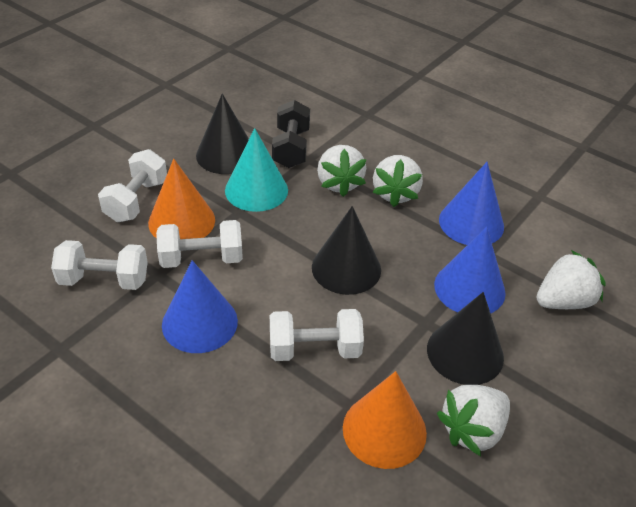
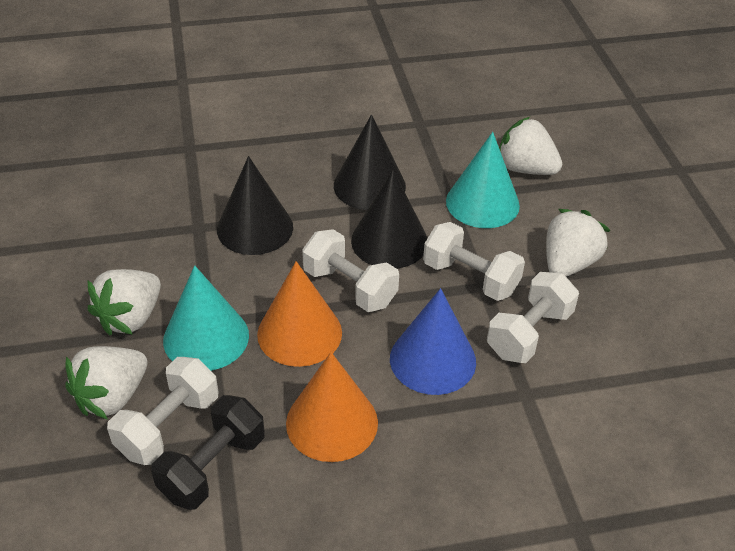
blue cone: 3 -> 1
turquoise cone: 1 -> 2

